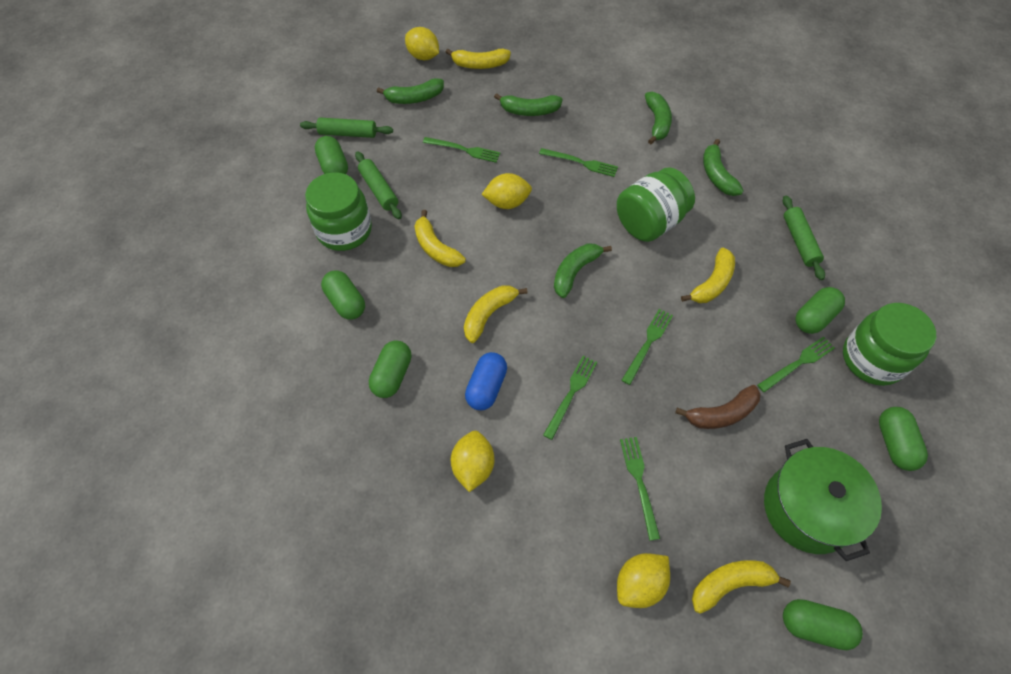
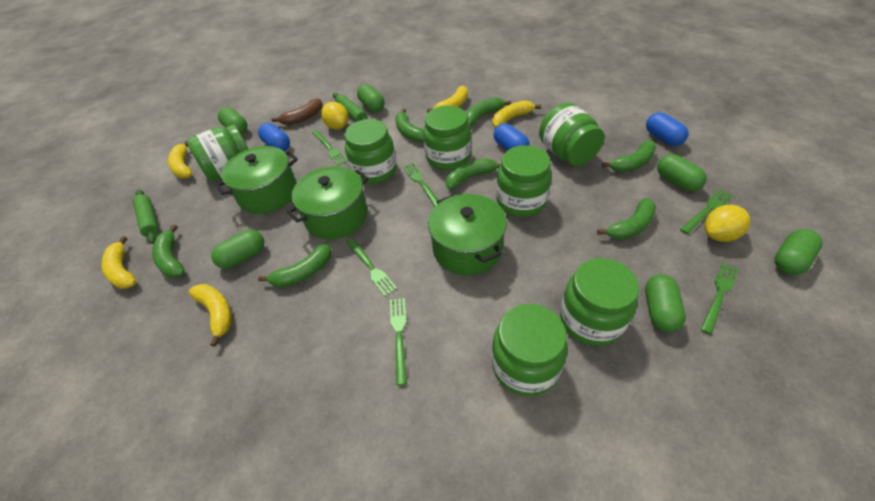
blue capsule: 1 -> 3
green banana: 5 -> 7
green jar: 3 -> 7
green pot: 1 -> 3
green rolling pin: 3 -> 2
yellow lemon: 4 -> 2

